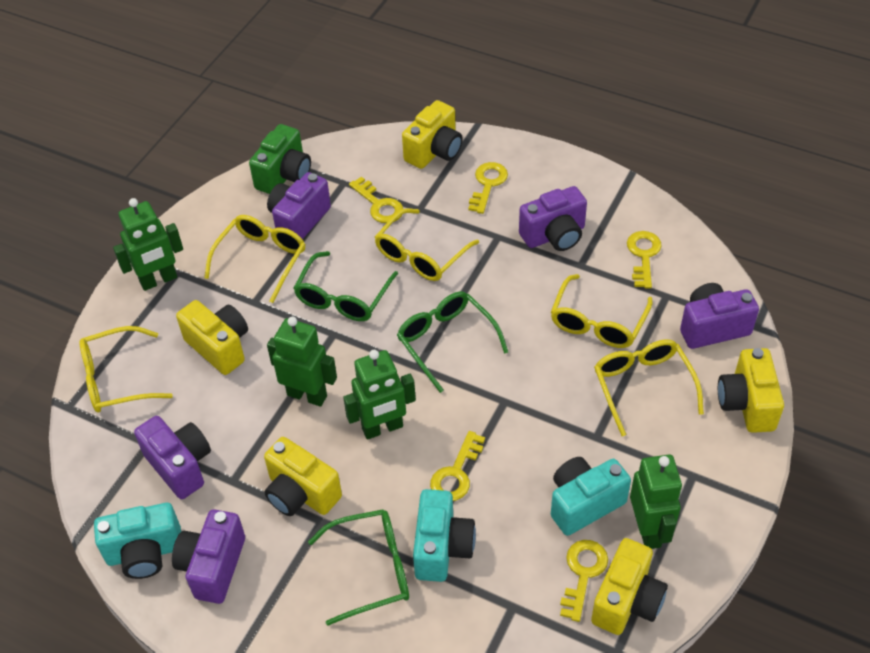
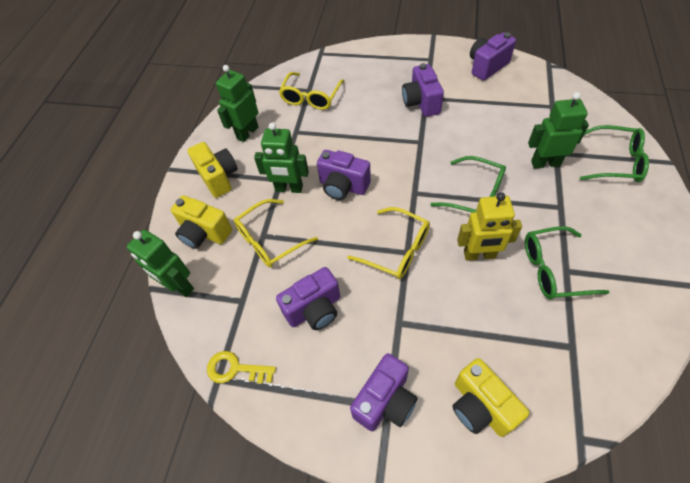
green camera: 1 -> 0
turquoise camera: 3 -> 0
yellow camera: 5 -> 3
yellow glasses: 5 -> 3
yellow key: 5 -> 1
yellow robot: 0 -> 1

